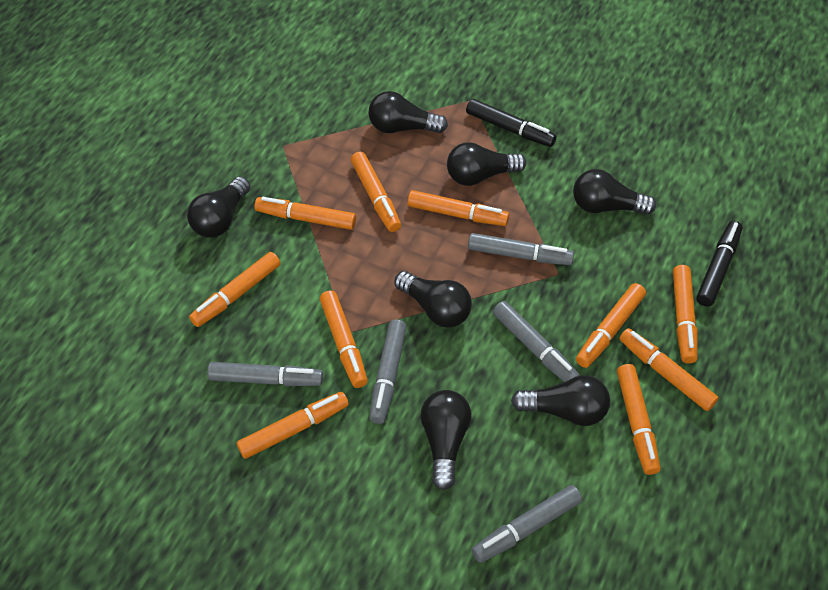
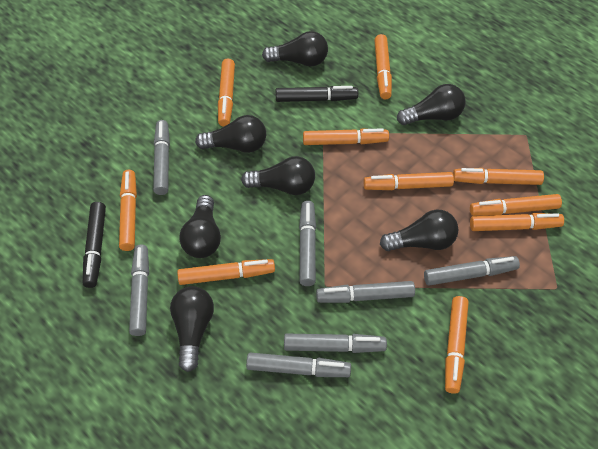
grey marker: 5 -> 7

